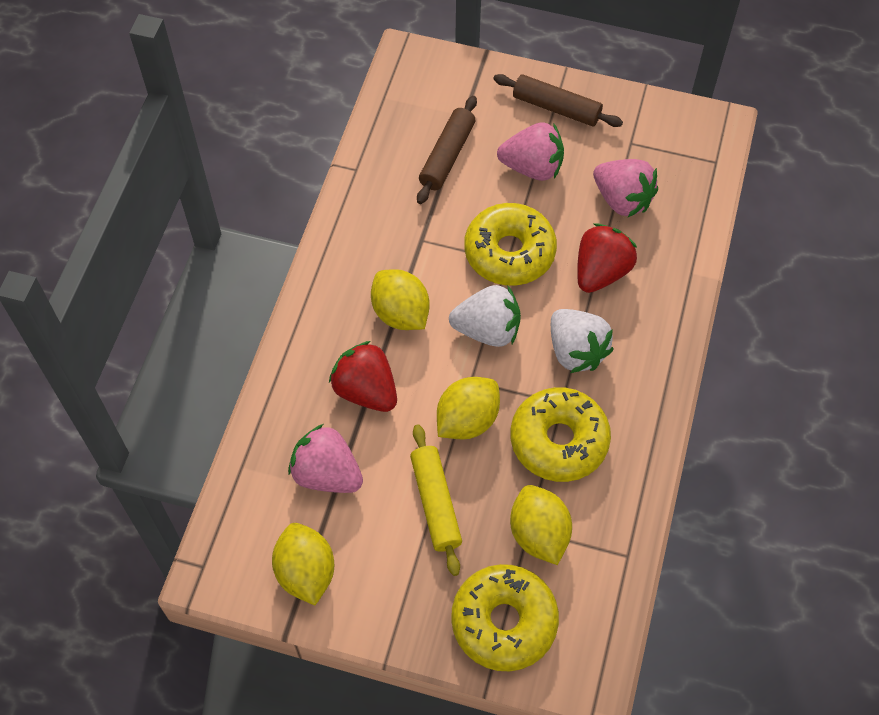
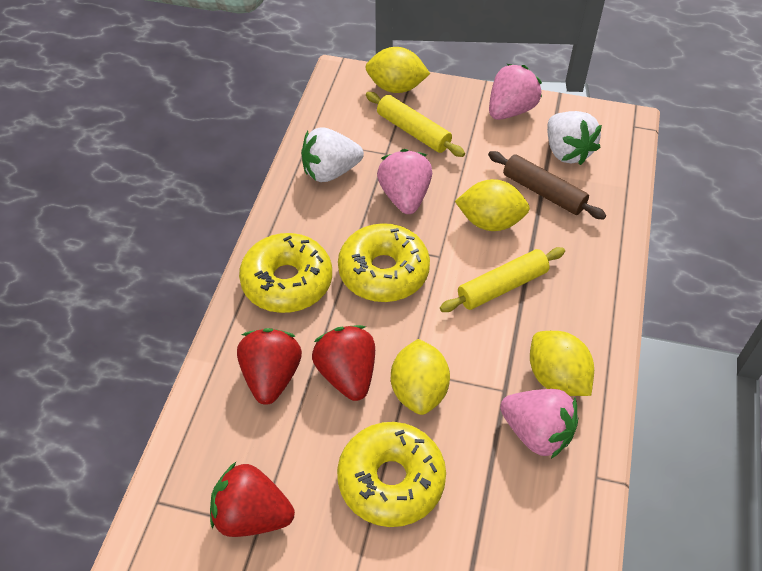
brown rolling pin: 2 -> 1
red strawberry: 2 -> 3
yellow rolling pin: 1 -> 2

